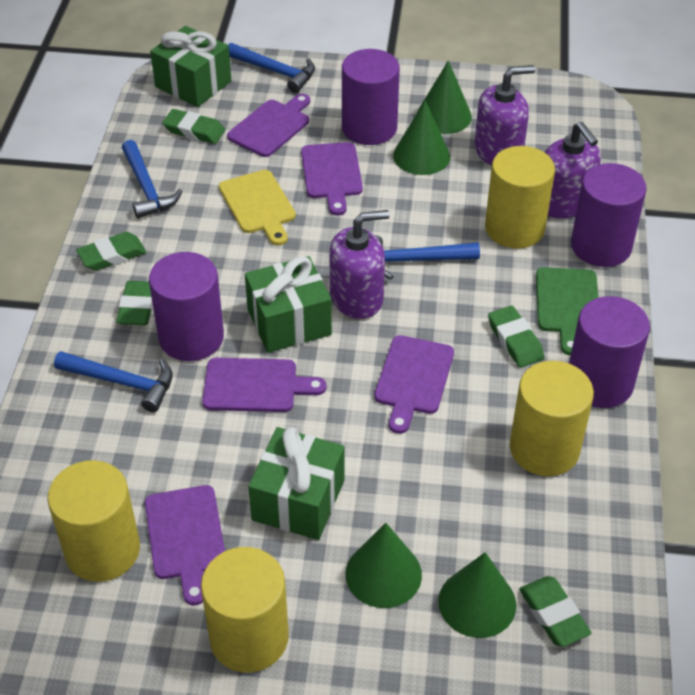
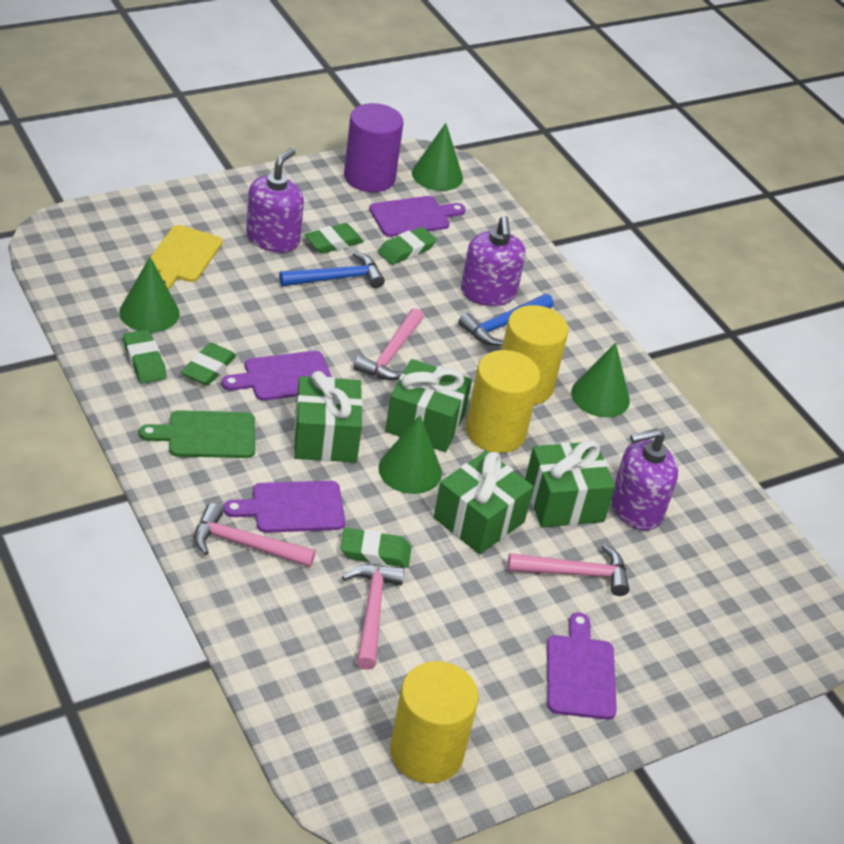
blue hammer: 4 -> 2
green gift: 3 -> 4
pink hammer: 0 -> 4
purple cutting board: 5 -> 4
purple cylinder: 4 -> 1
yellow cylinder: 4 -> 3

